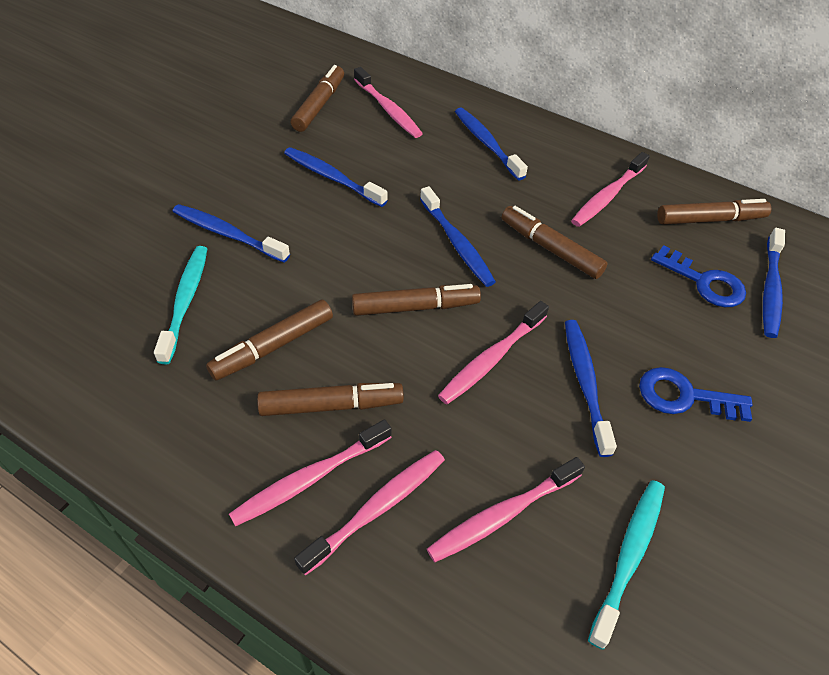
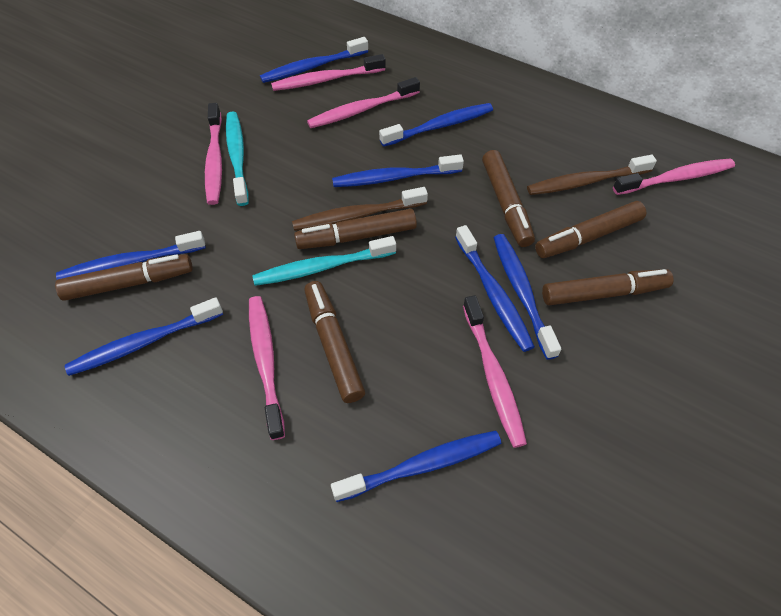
blue key: 2 -> 0
blue toothbrush: 6 -> 8
brown toothbrush: 0 -> 2

